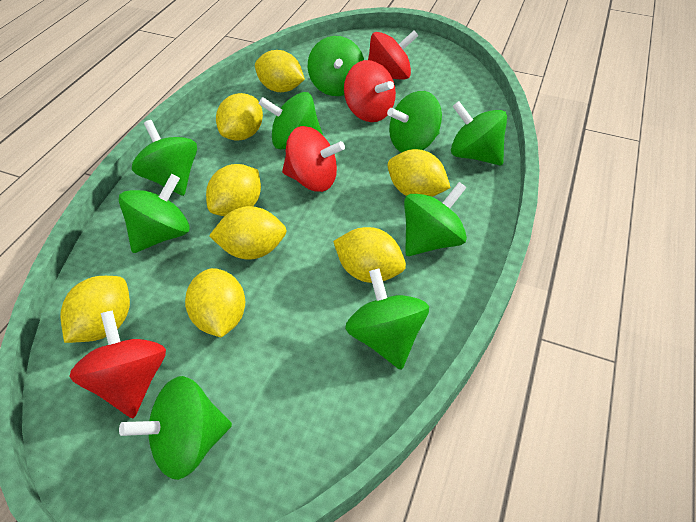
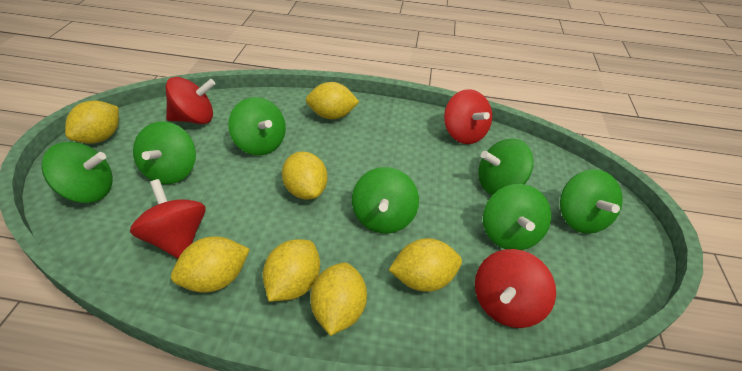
green spinning top: 9 -> 7
yellow lemon: 8 -> 7

